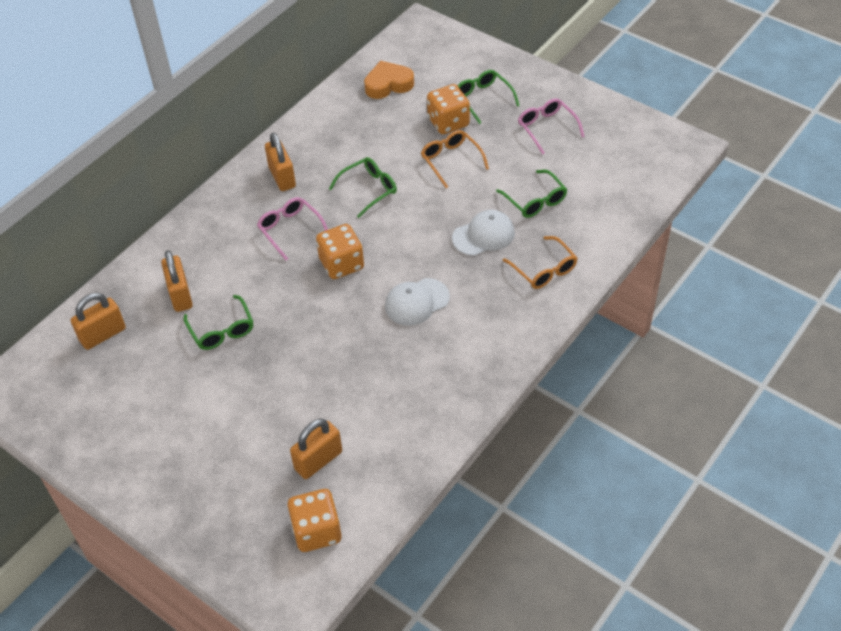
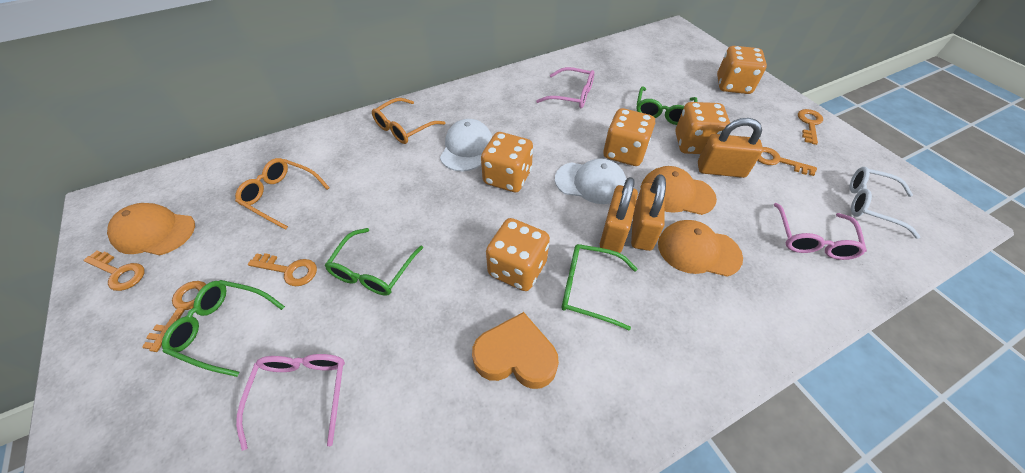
orange cap: 0 -> 3
orange dice: 3 -> 5
orange key: 0 -> 5
orange padlock: 4 -> 3
pink glasses: 2 -> 3
white glasses: 0 -> 1

